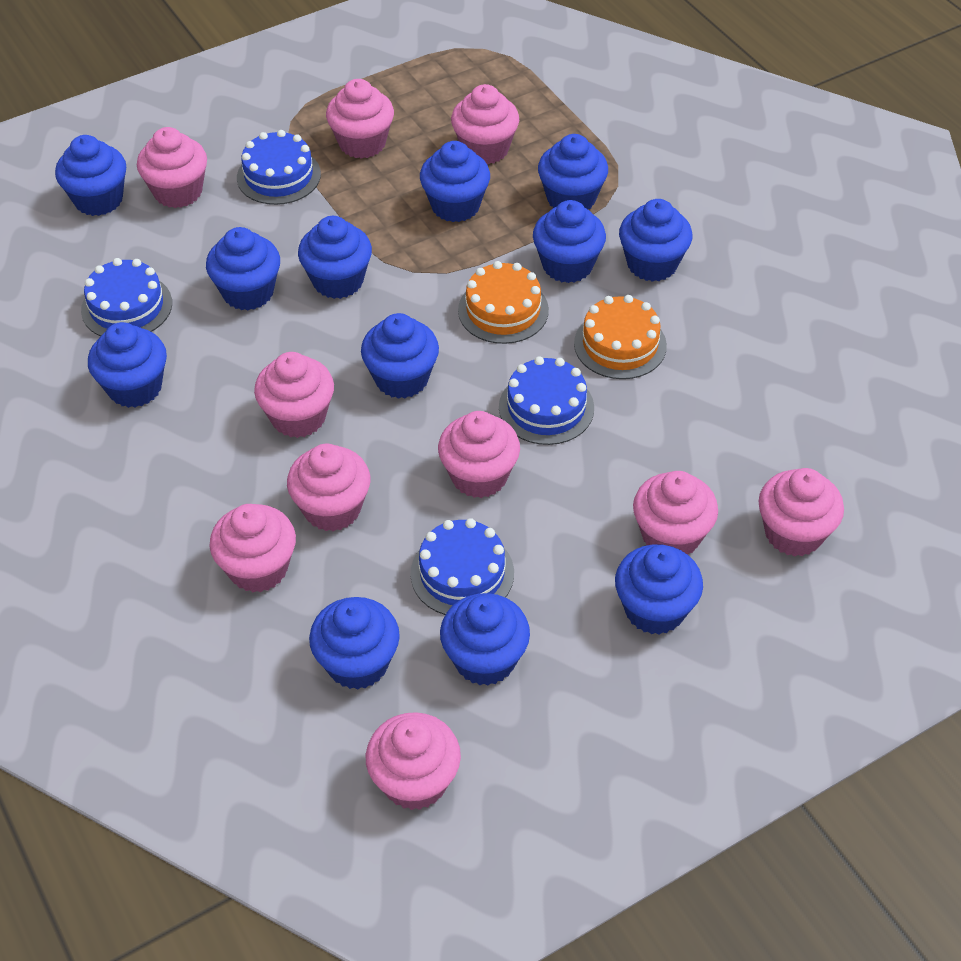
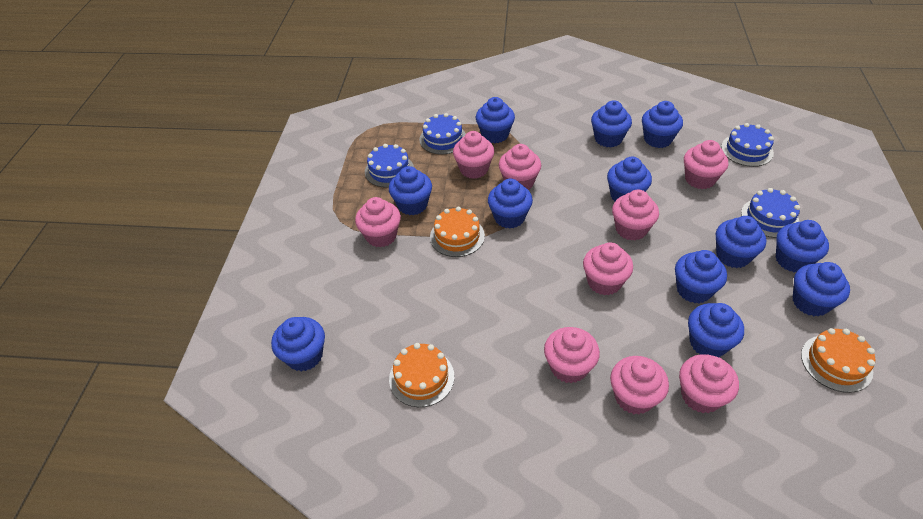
orange cake: 2 -> 3
pink cupcake: 10 -> 9

